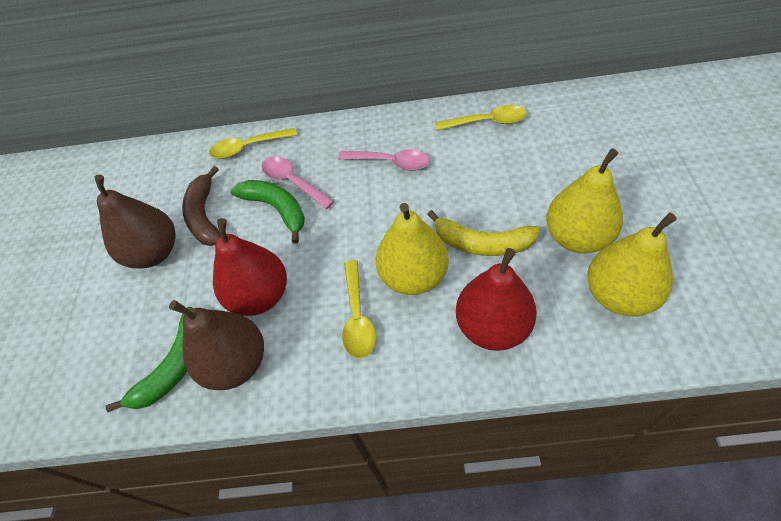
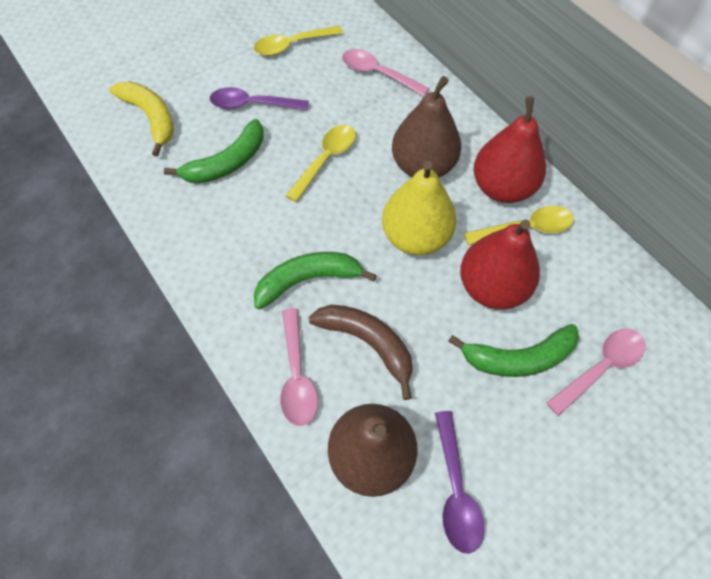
green banana: 2 -> 3
pink spoon: 2 -> 3
purple spoon: 0 -> 2
yellow pear: 3 -> 1

